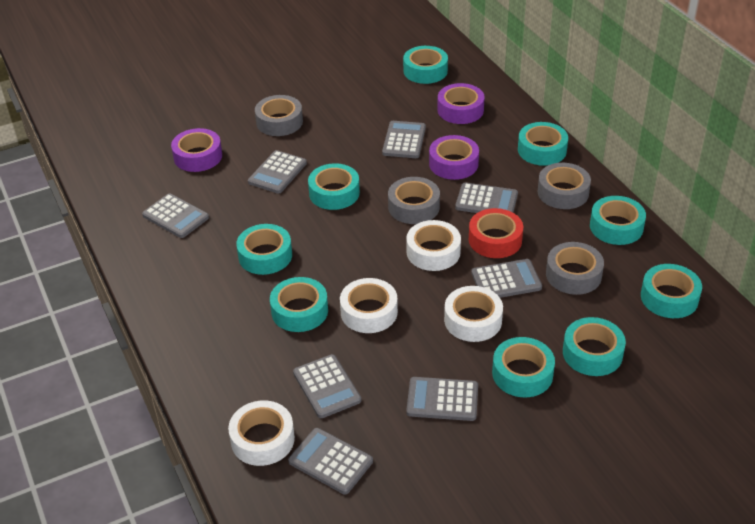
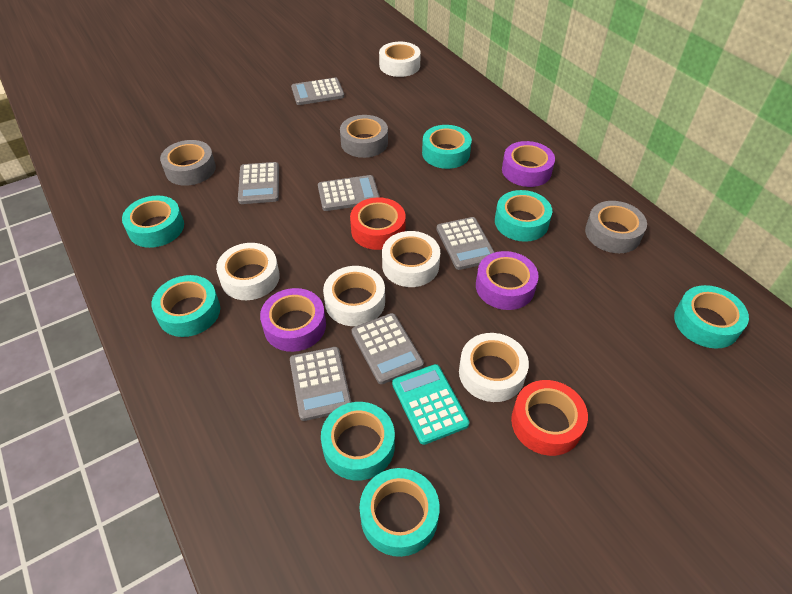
grey calculator: 8 -> 6
grey tape: 4 -> 3
red tape: 1 -> 2
turquoise calculator: 0 -> 1
turquoise tape: 9 -> 7
white tape: 4 -> 5

